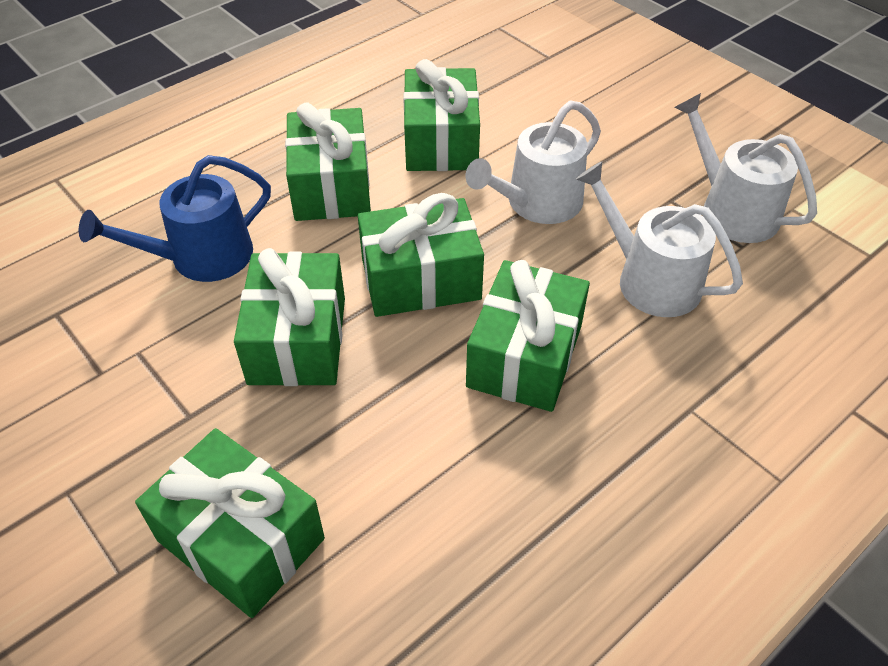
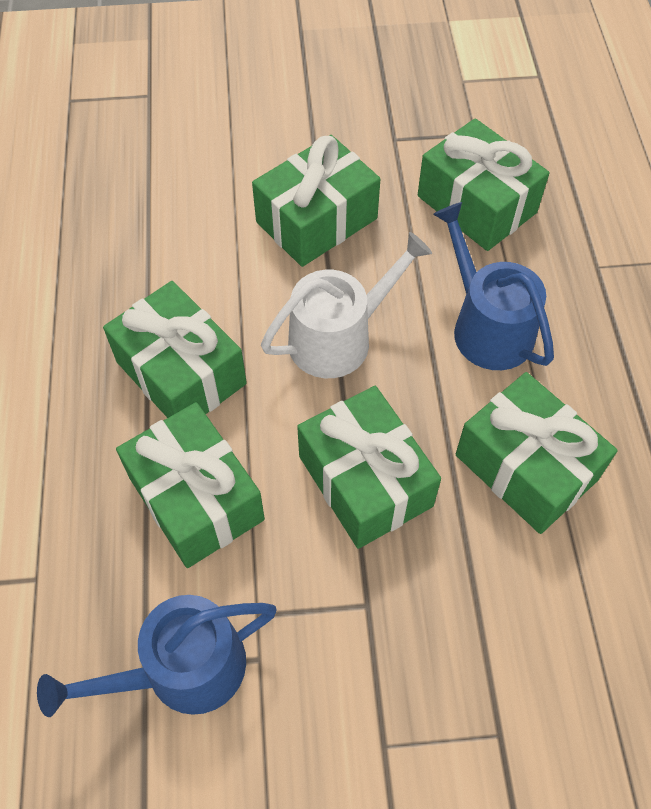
blue watering can: 1 -> 2
white watering can: 3 -> 1

